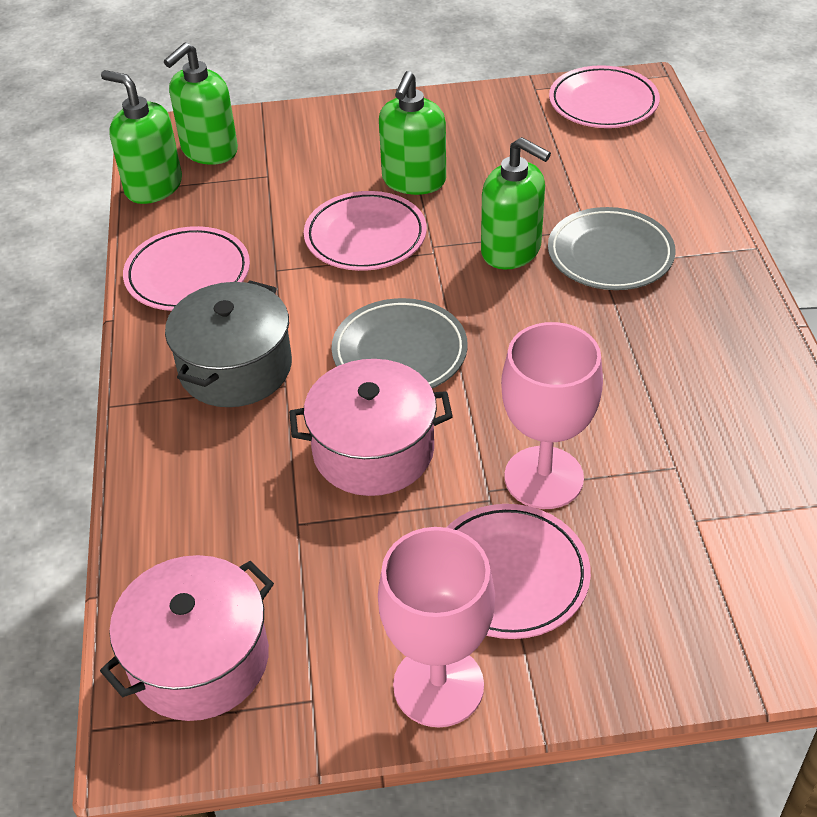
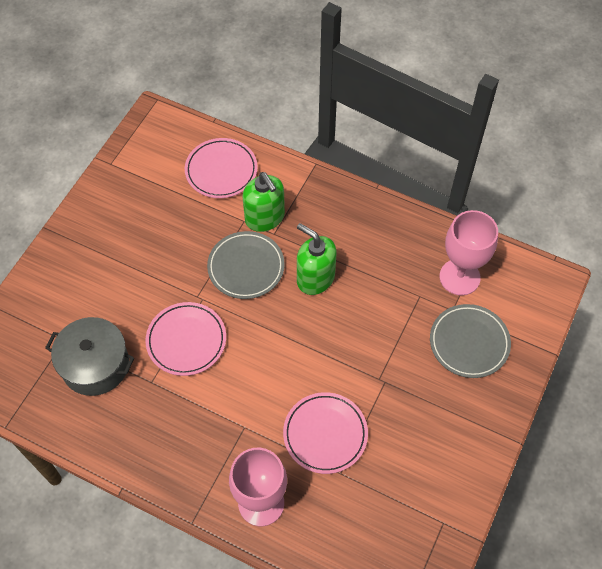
green soap dispenser: 4 -> 2
pink plate: 4 -> 3
pink pot: 2 -> 0

